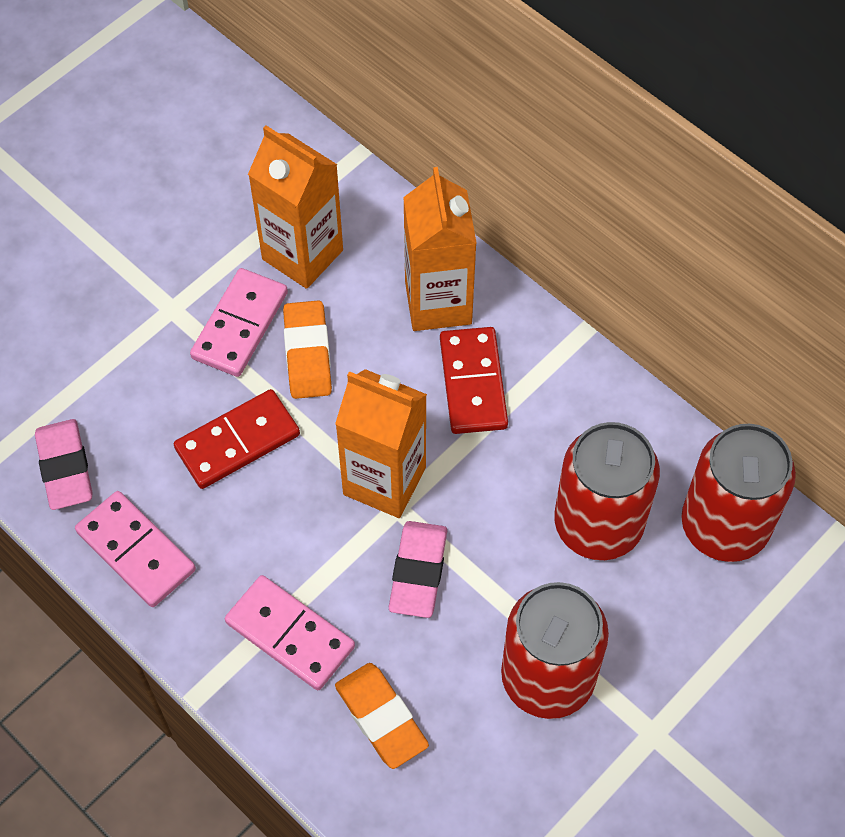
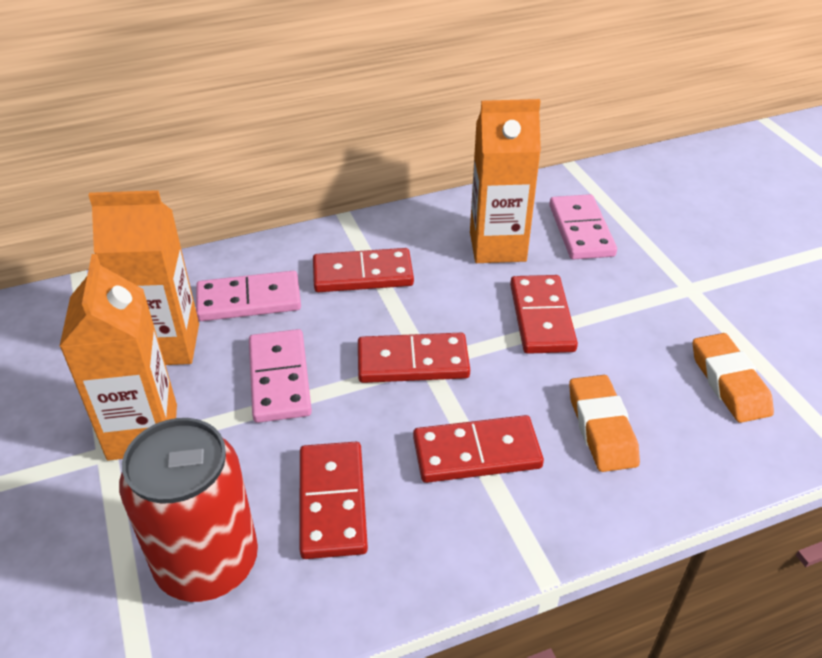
pink eraser: 2 -> 0
red can: 3 -> 1
red domino: 2 -> 5

